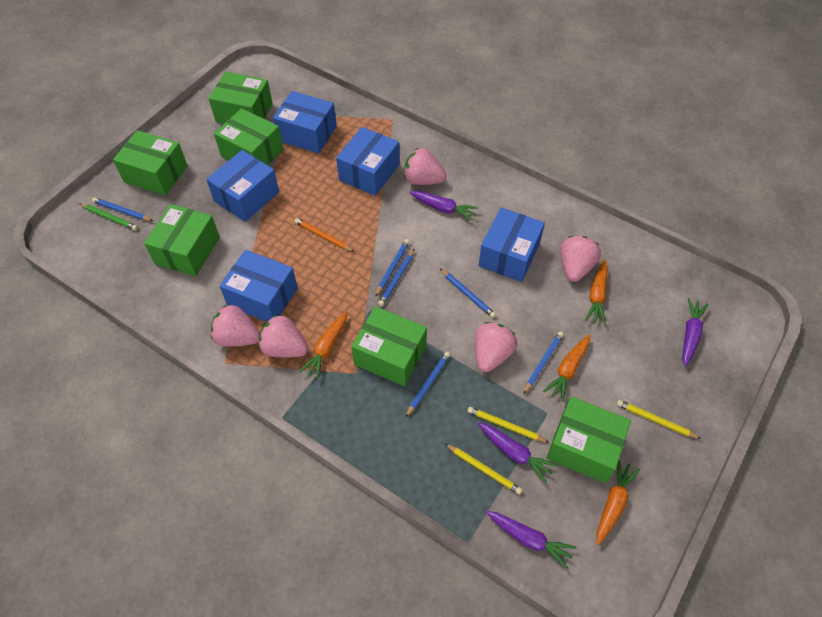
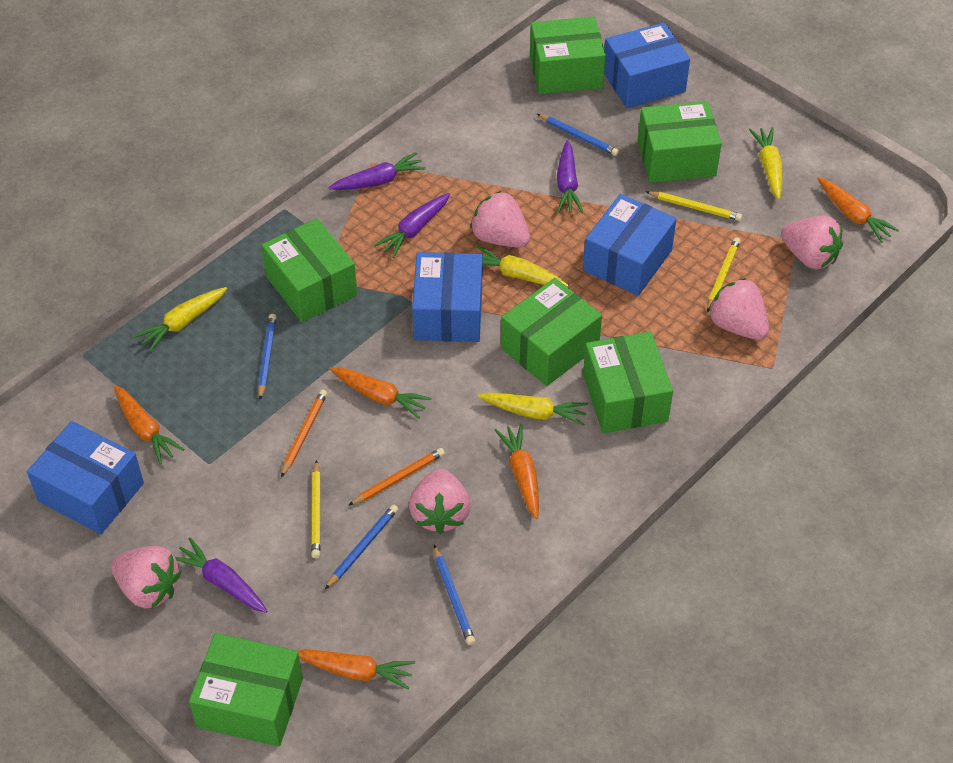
blue box: 5 -> 4
blue pencil: 6 -> 4
green pencil: 1 -> 0
orange carrot: 4 -> 5
orange pencil: 1 -> 2
yellow carrot: 0 -> 4

